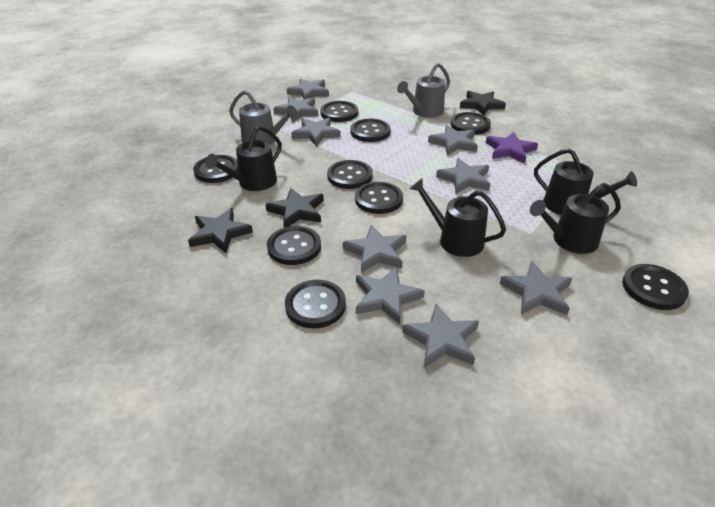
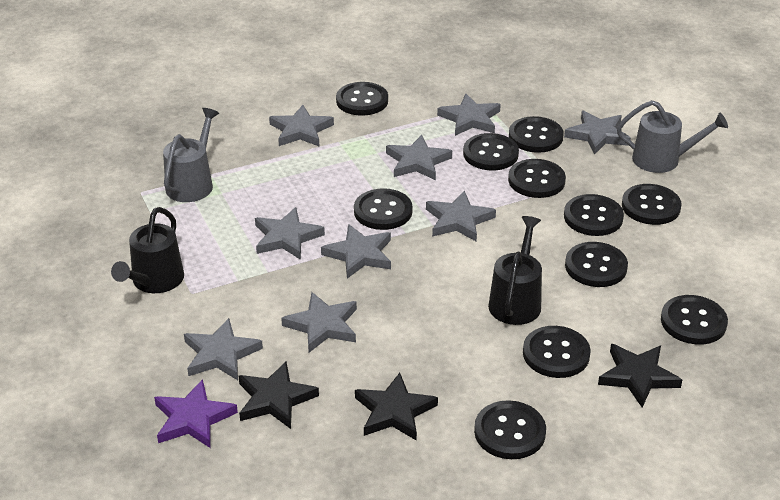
black button: 9 -> 11
black watering can: 4 -> 2

